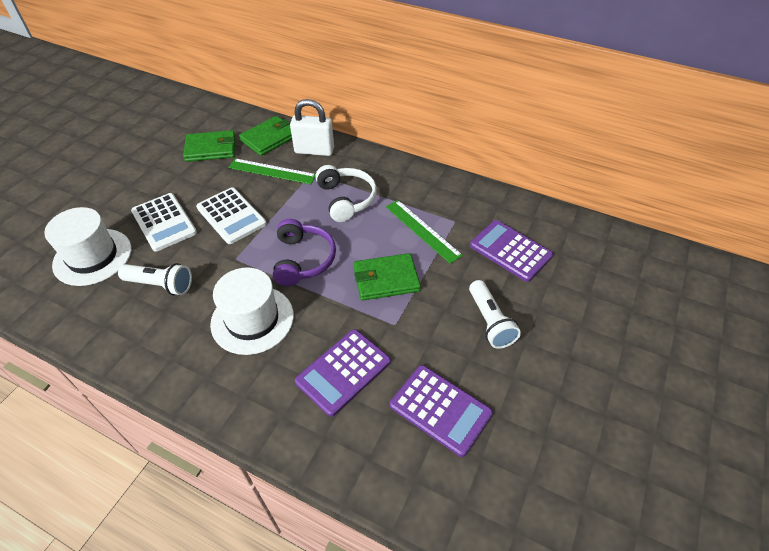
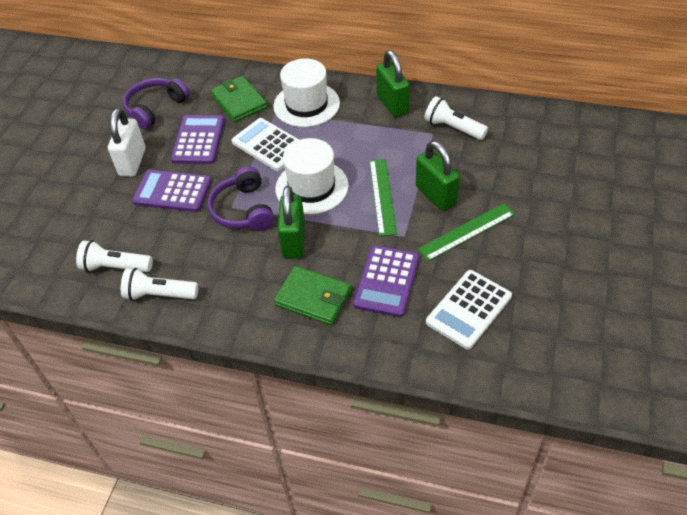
green padlock: 0 -> 3
green wallet: 3 -> 2
purple headphones: 1 -> 2
white flashlight: 2 -> 3
white headphones: 1 -> 0

